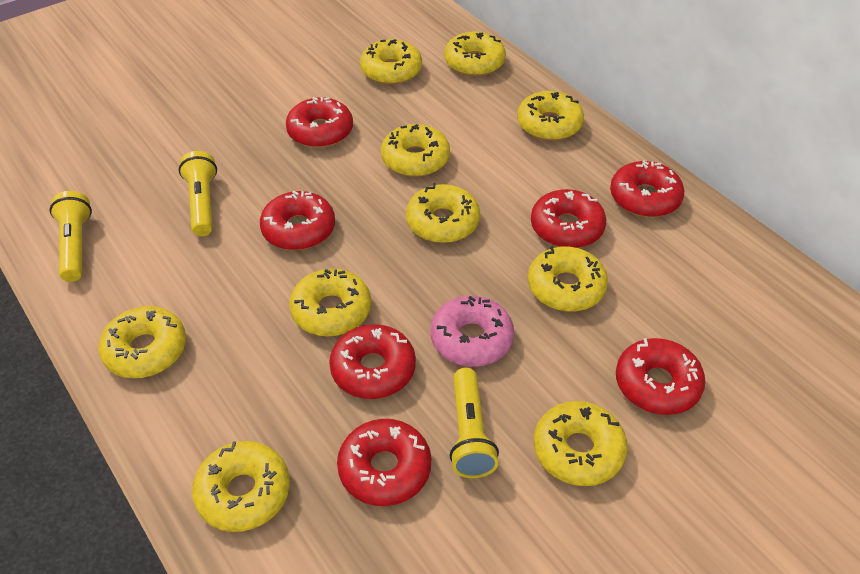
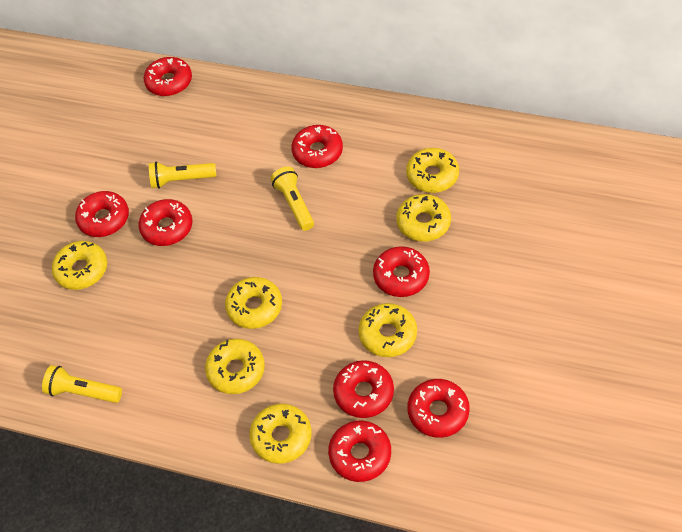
pink donut: 1 -> 0
red donut: 7 -> 8
yellow donut: 10 -> 7

